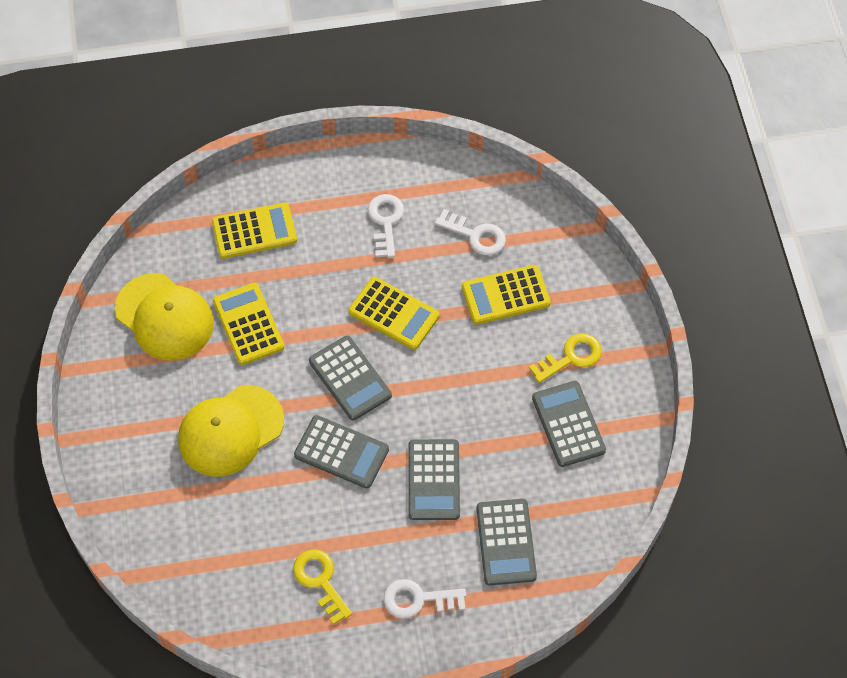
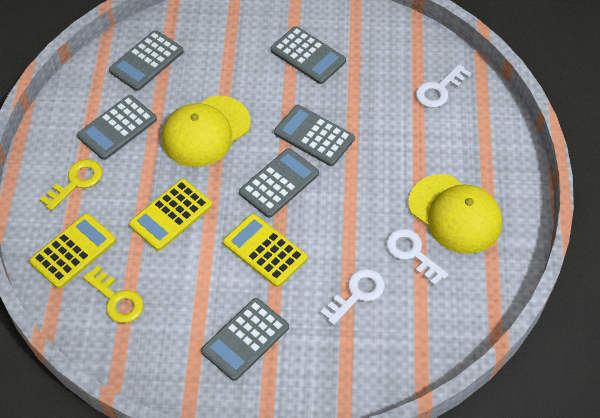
grey calculator: 5 -> 6
yellow calculator: 4 -> 3

